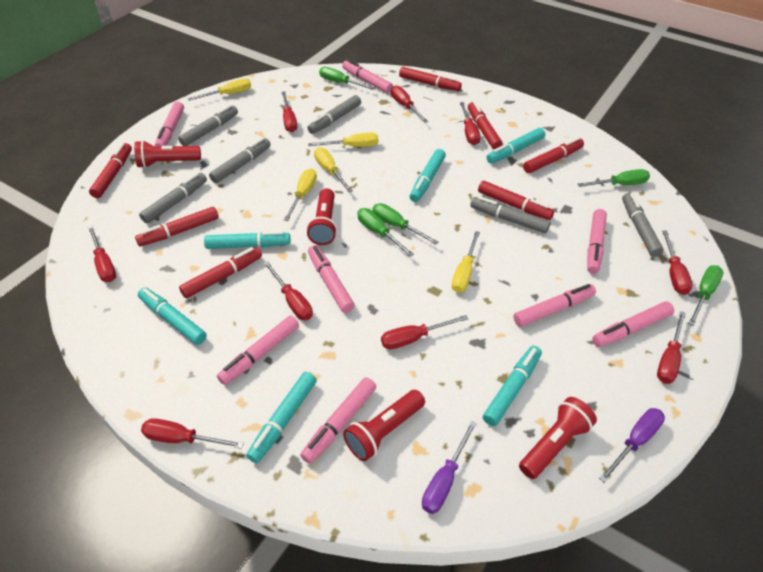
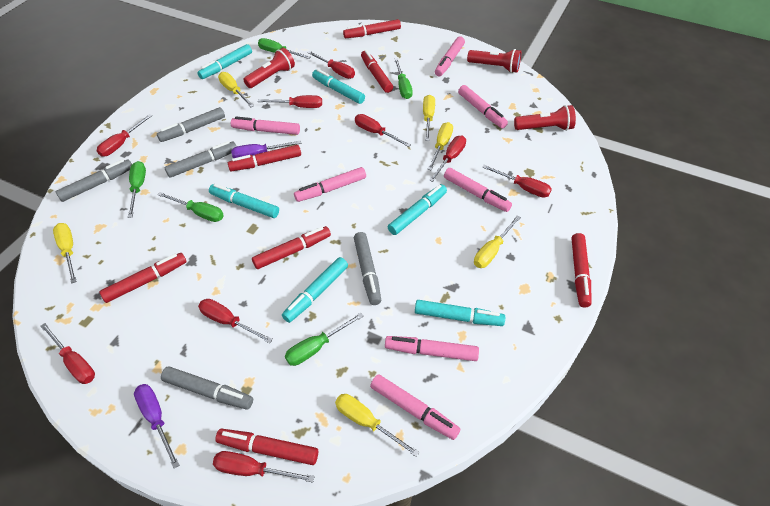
grey marker: 6 -> 5
pink marker: 8 -> 7
red flashlight: 4 -> 3
yellow screwdriver: 5 -> 6

